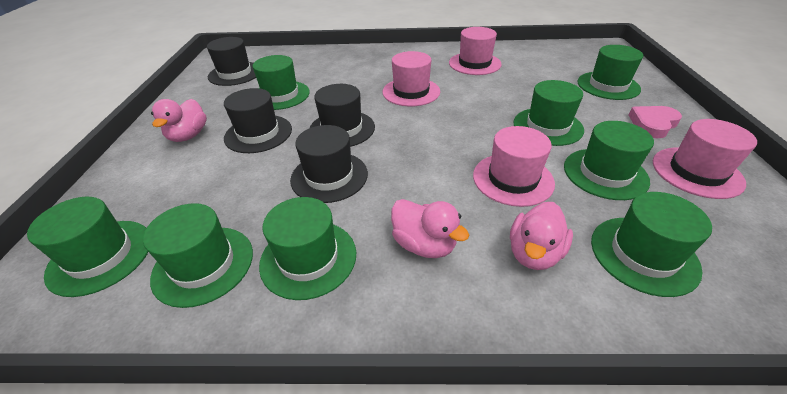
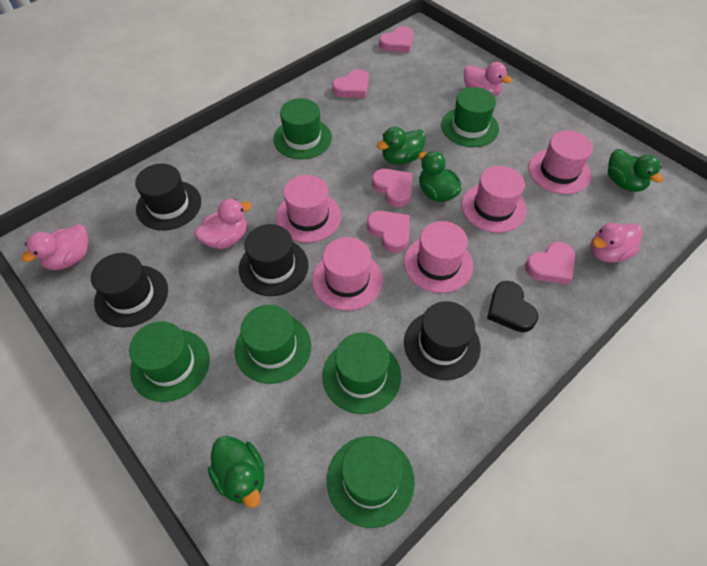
black heart: 0 -> 1
green duck: 0 -> 4
green hat: 8 -> 6
pink duck: 3 -> 4
pink hat: 4 -> 5
pink heart: 1 -> 5

